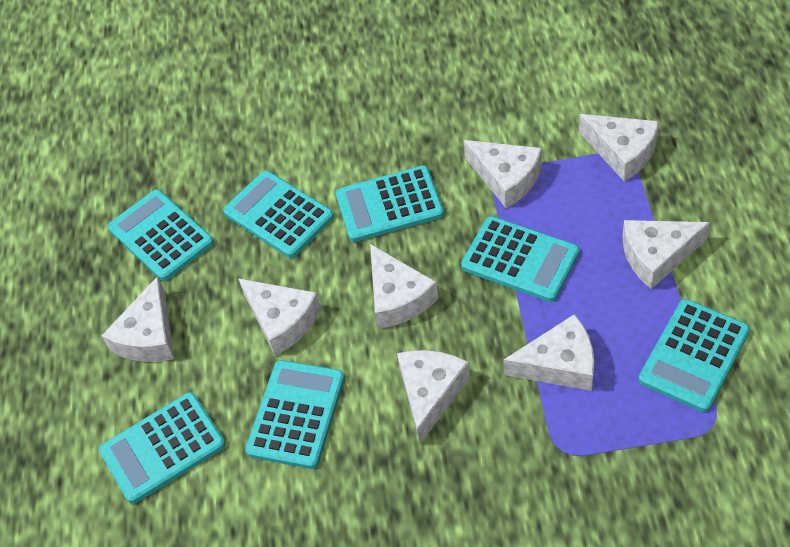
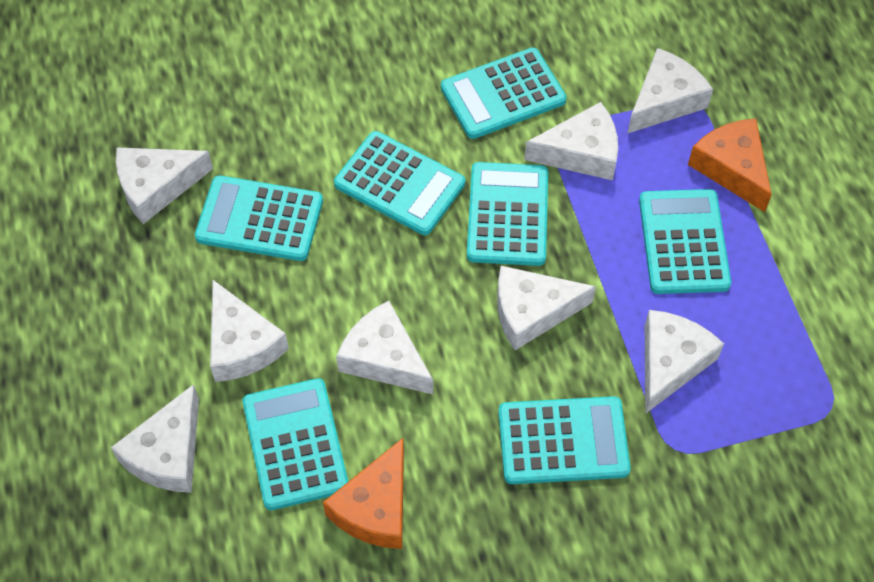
orange cheese: 0 -> 2

